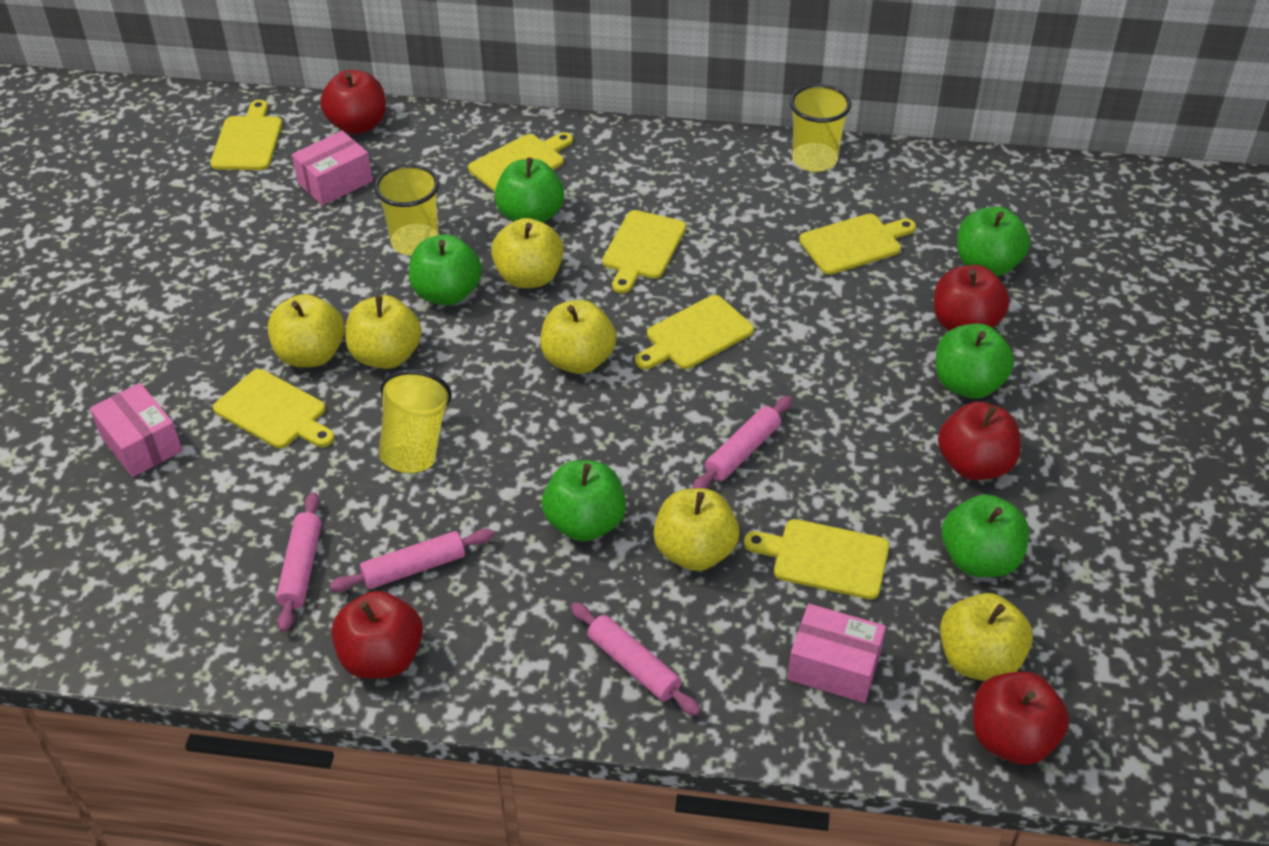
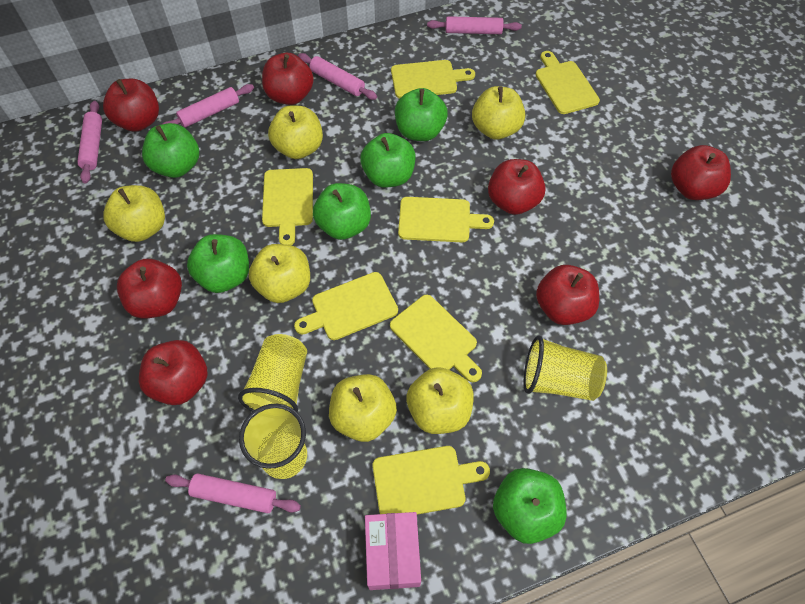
pink box: 3 -> 1
pink rolling pin: 4 -> 5
red apple: 5 -> 7

